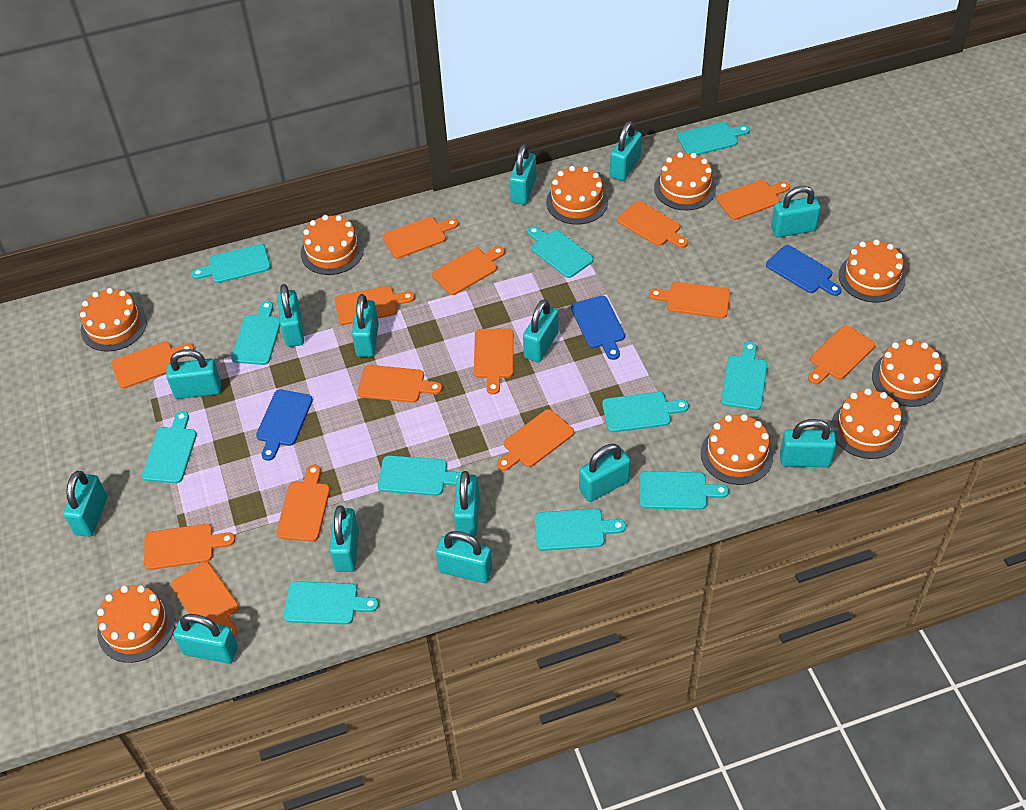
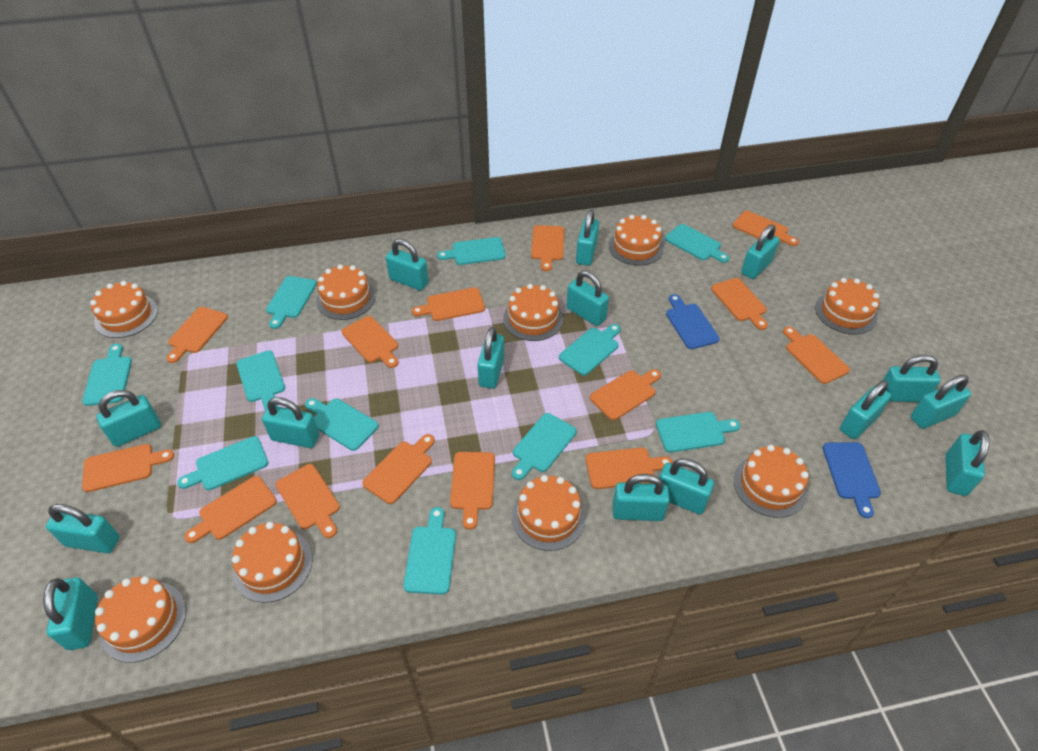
blue cutting board: 3 -> 2
turquoise padlock: 14 -> 15

